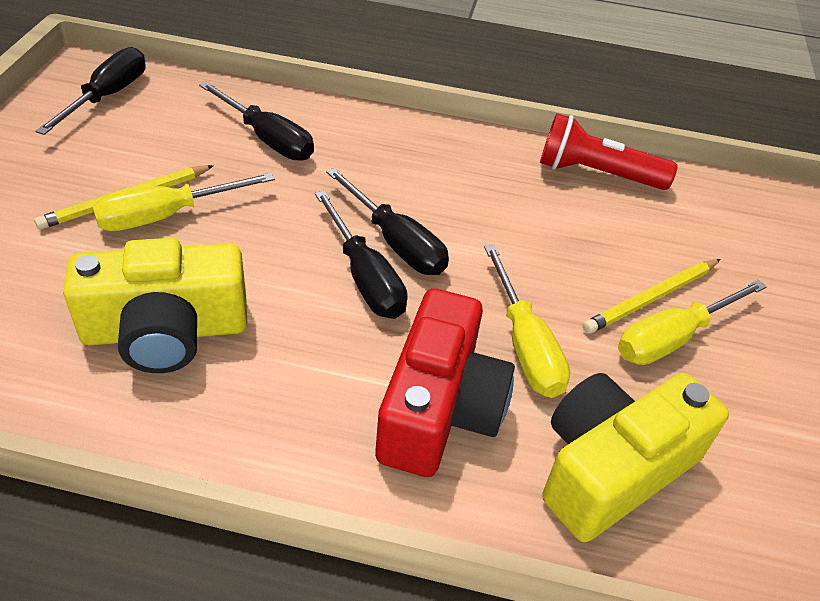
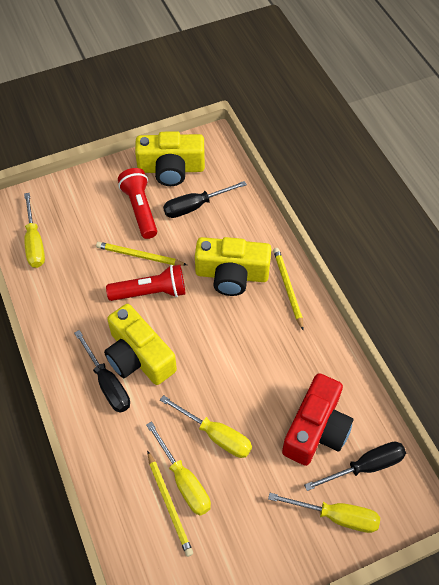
black screwdriver: 4 -> 3
red flashlight: 1 -> 2
yellow camera: 2 -> 3
yellow pencil: 2 -> 3
yellow screwdriver: 3 -> 4

